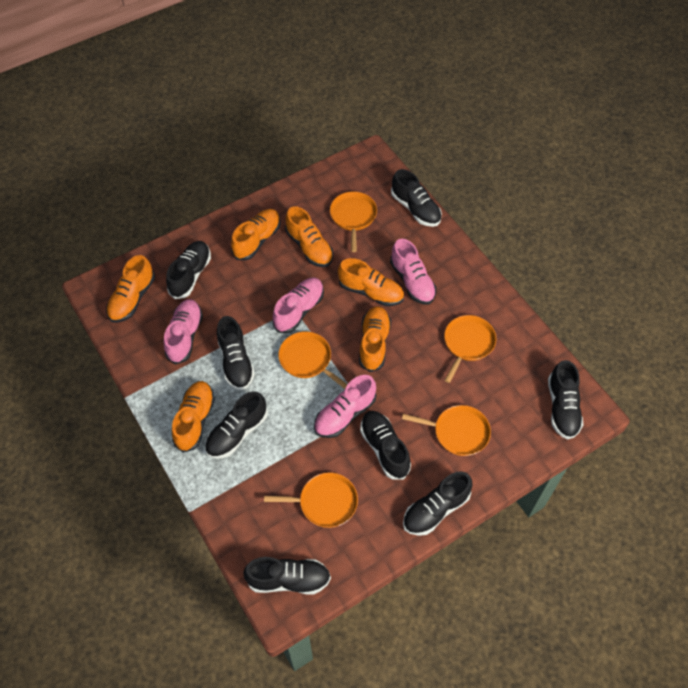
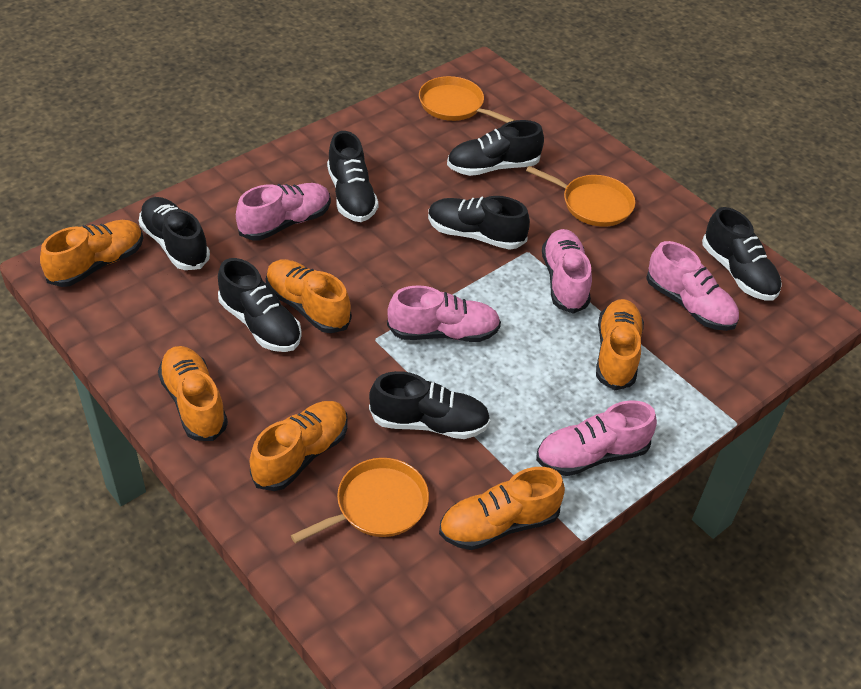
black shoe: 8 -> 7
orange pan: 5 -> 3
pink shoe: 4 -> 5

